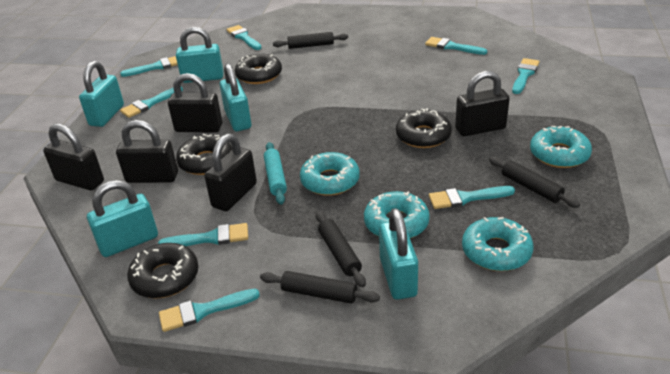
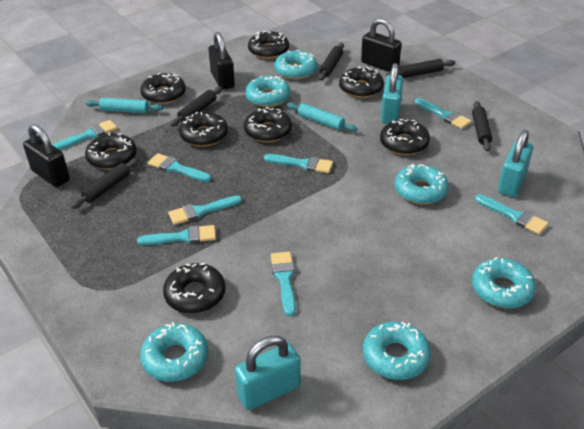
black donut: 4 -> 8
black padlock: 5 -> 3
black rolling pin: 4 -> 5
turquoise donut: 4 -> 6
turquoise padlock: 5 -> 3
turquoise rolling pin: 1 -> 2

